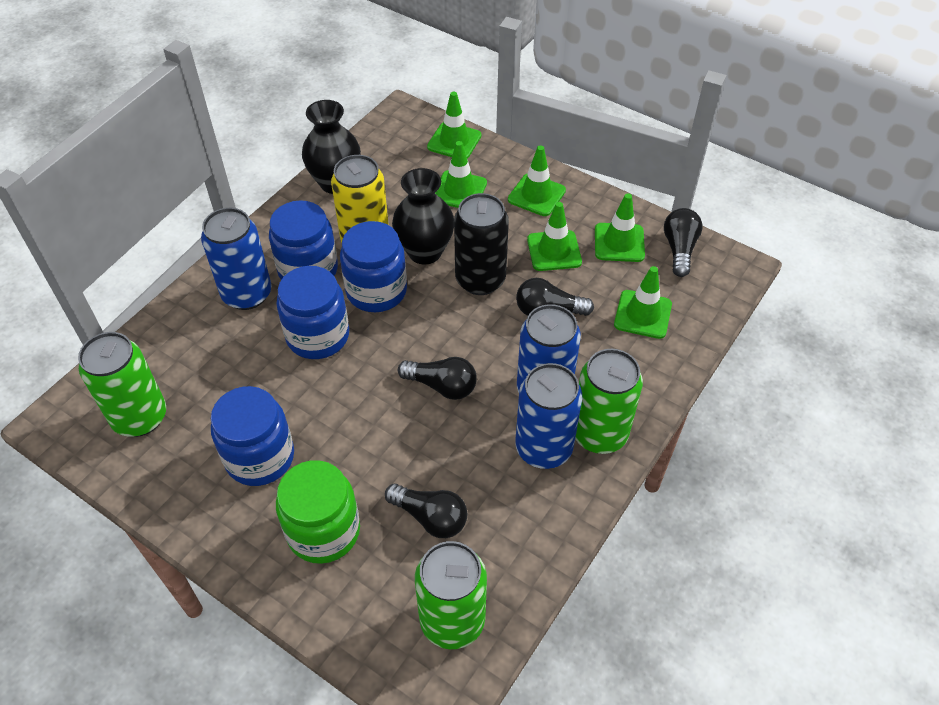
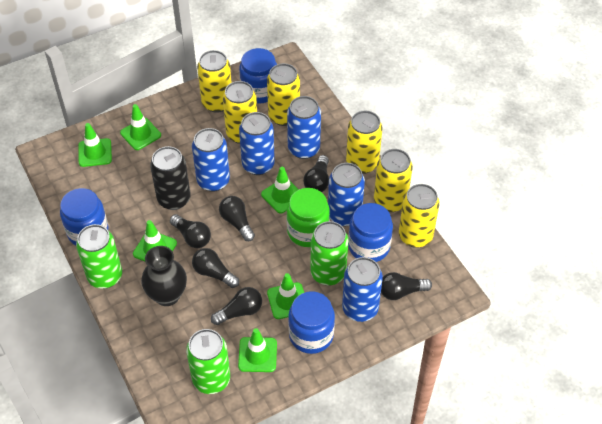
black light bulb: 4 -> 6
black vase: 2 -> 1
blue can: 3 -> 5
yellow can: 1 -> 6

